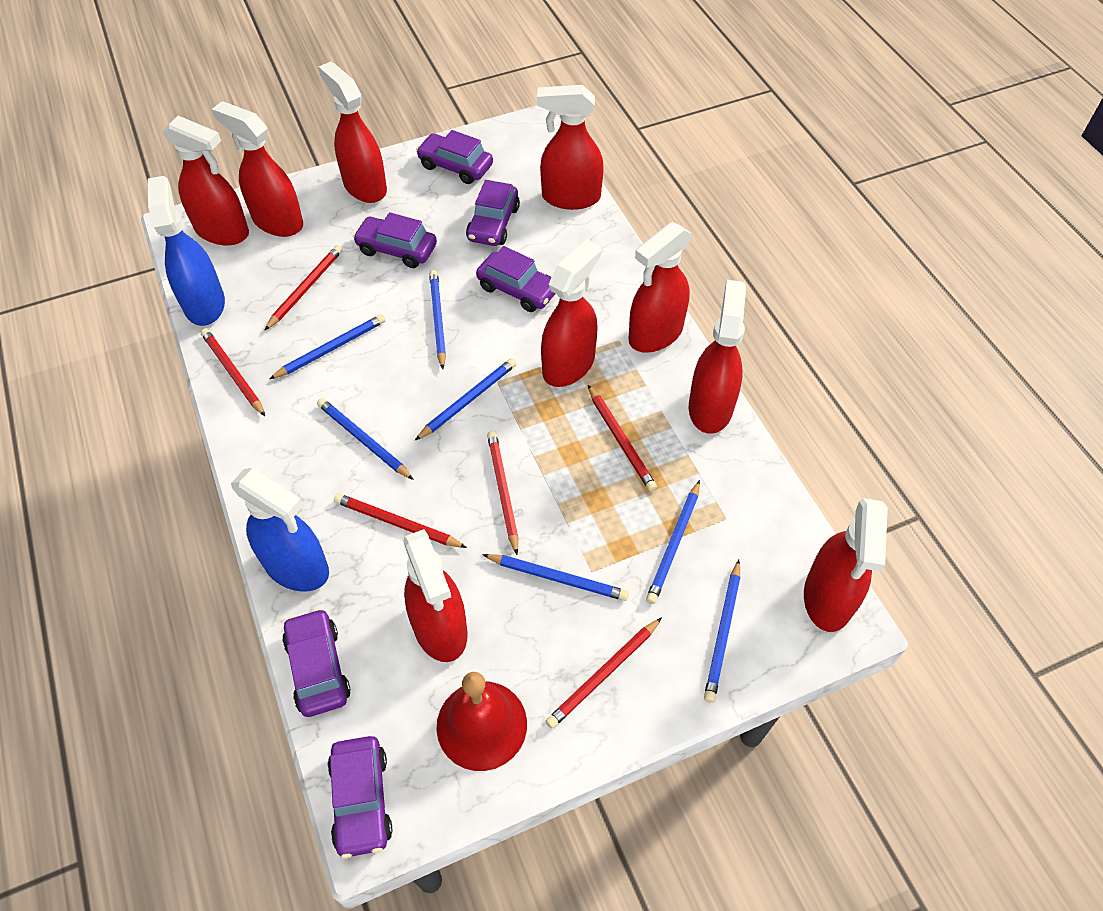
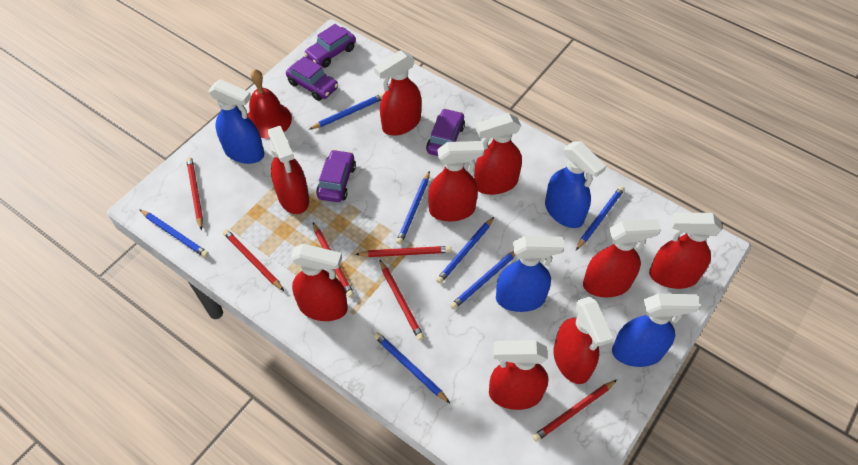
blue spray bottle: 2 -> 4
purple car: 6 -> 4

